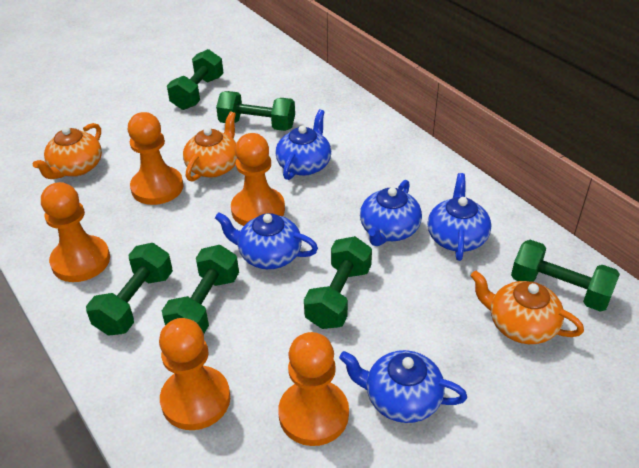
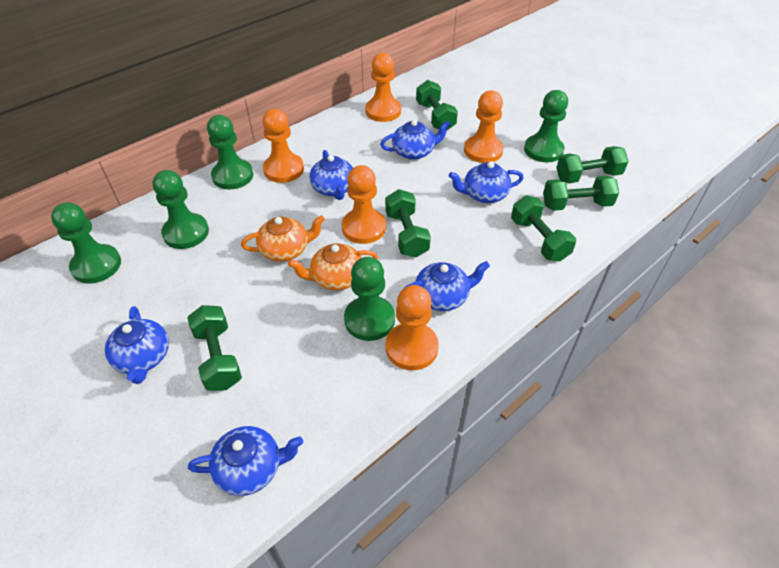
blue teapot: 5 -> 6
green pawn: 0 -> 5
orange teapot: 3 -> 2

